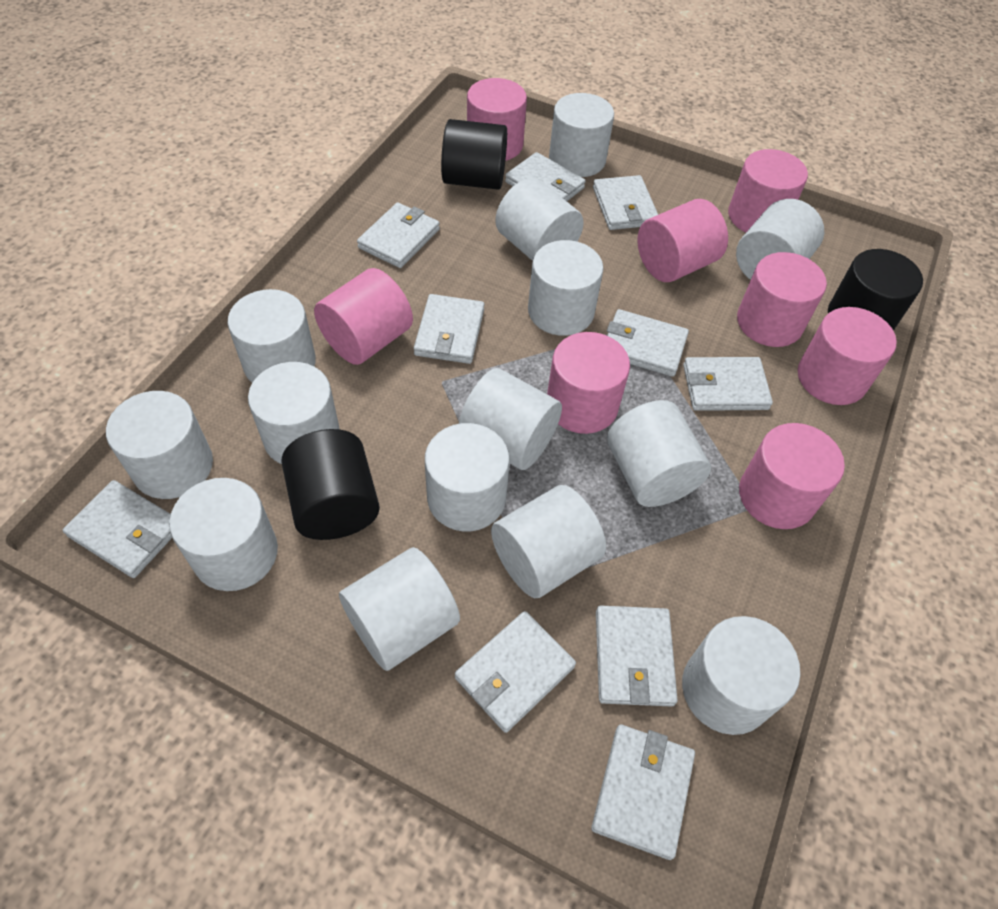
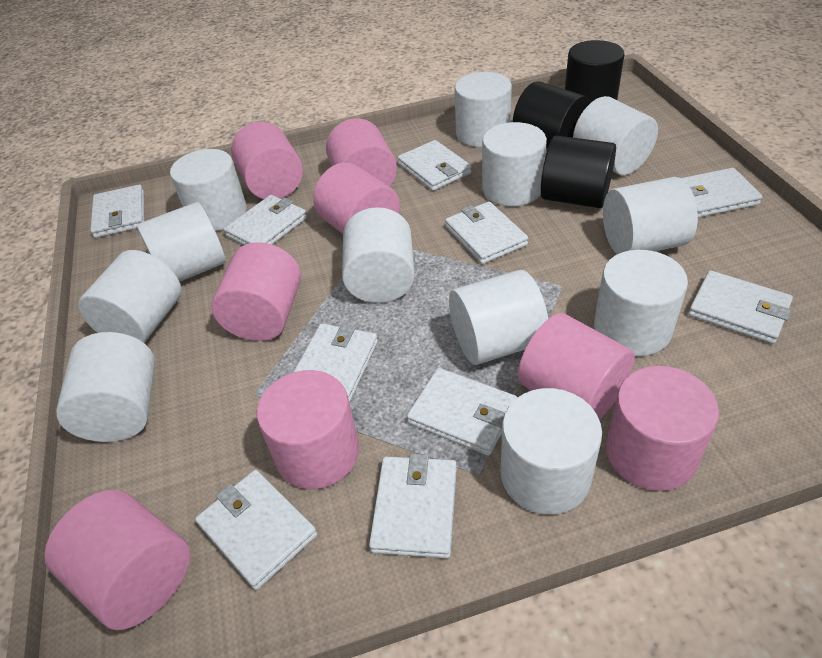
white cylinder: 14 -> 12

